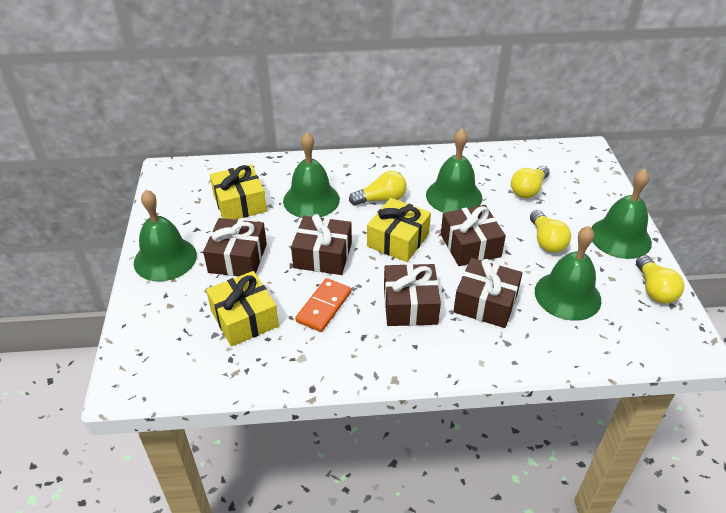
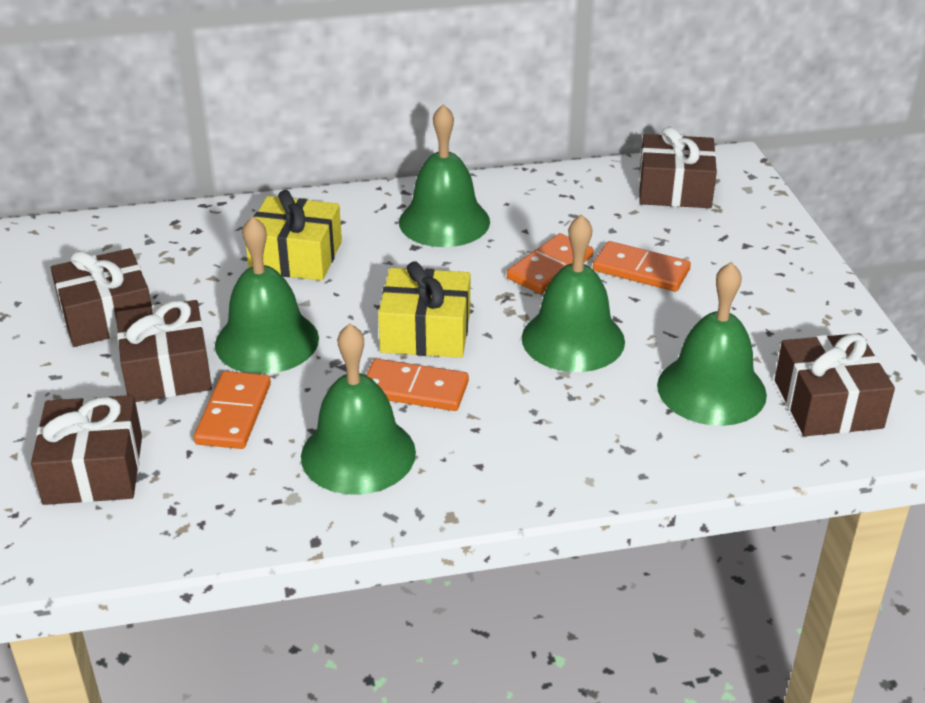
orange domino: 1 -> 4
yellow gift: 3 -> 2
yellow light bulb: 4 -> 0

